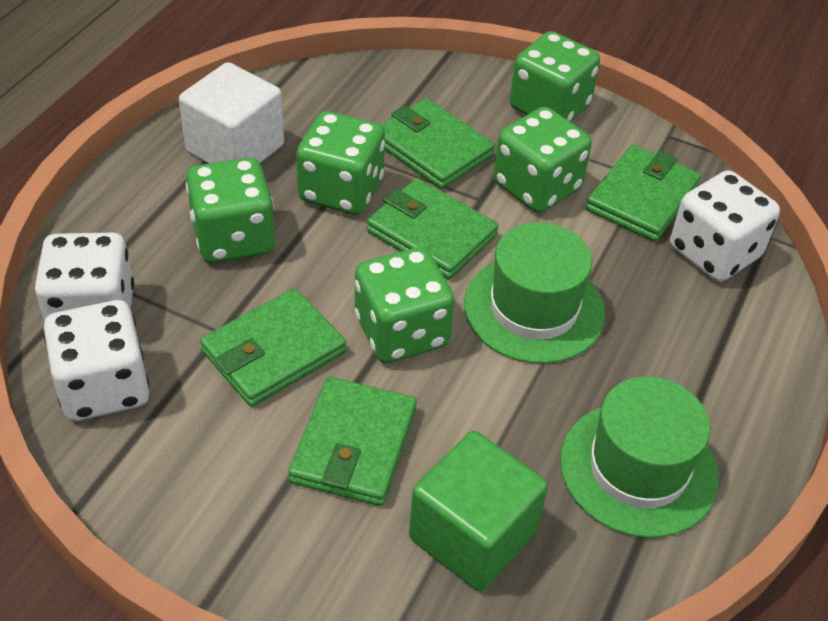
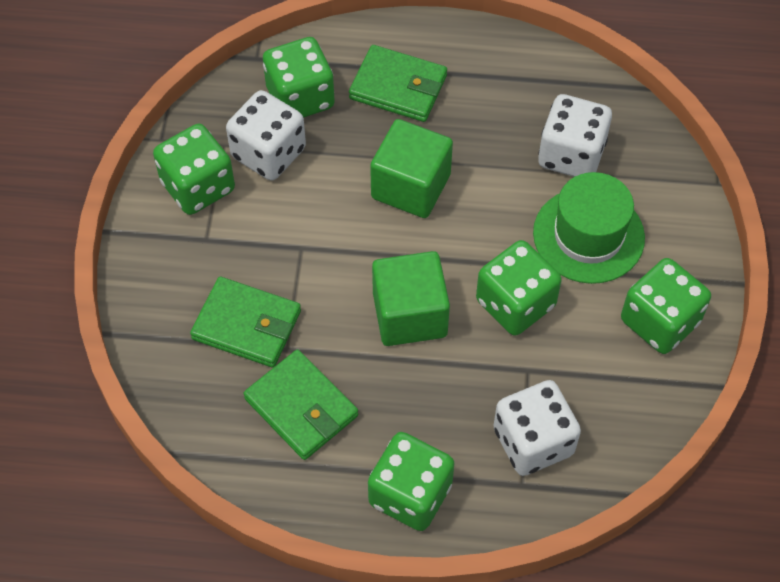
green cube: 1 -> 2
green hat: 2 -> 1
green wallet: 5 -> 3
white cube: 1 -> 0

